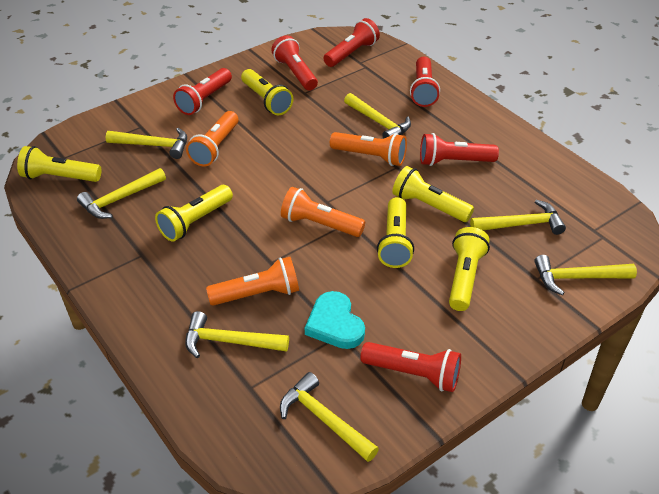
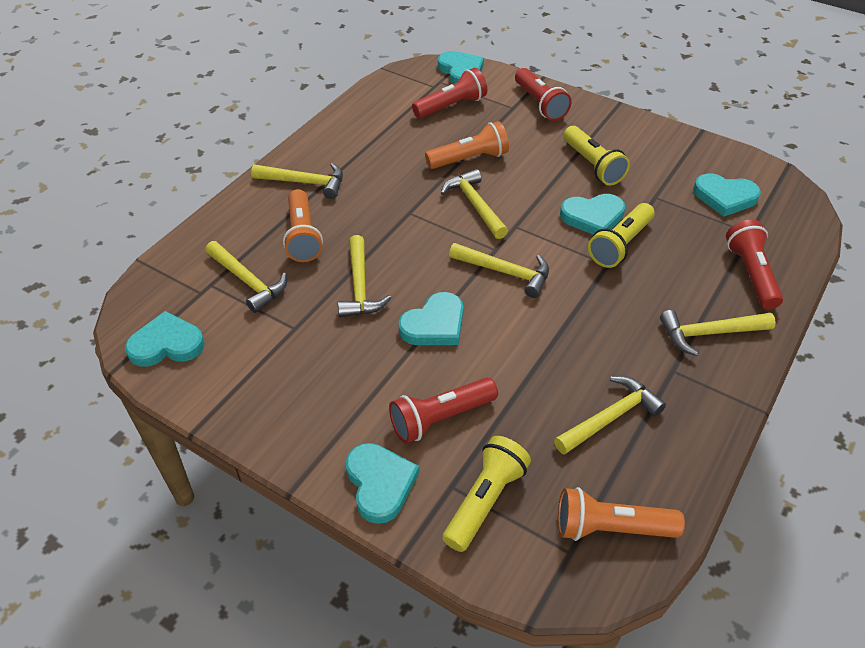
orange flashlight: 4 -> 3
red flashlight: 6 -> 4
turquoise heart: 1 -> 6
yellow flashlight: 6 -> 3

